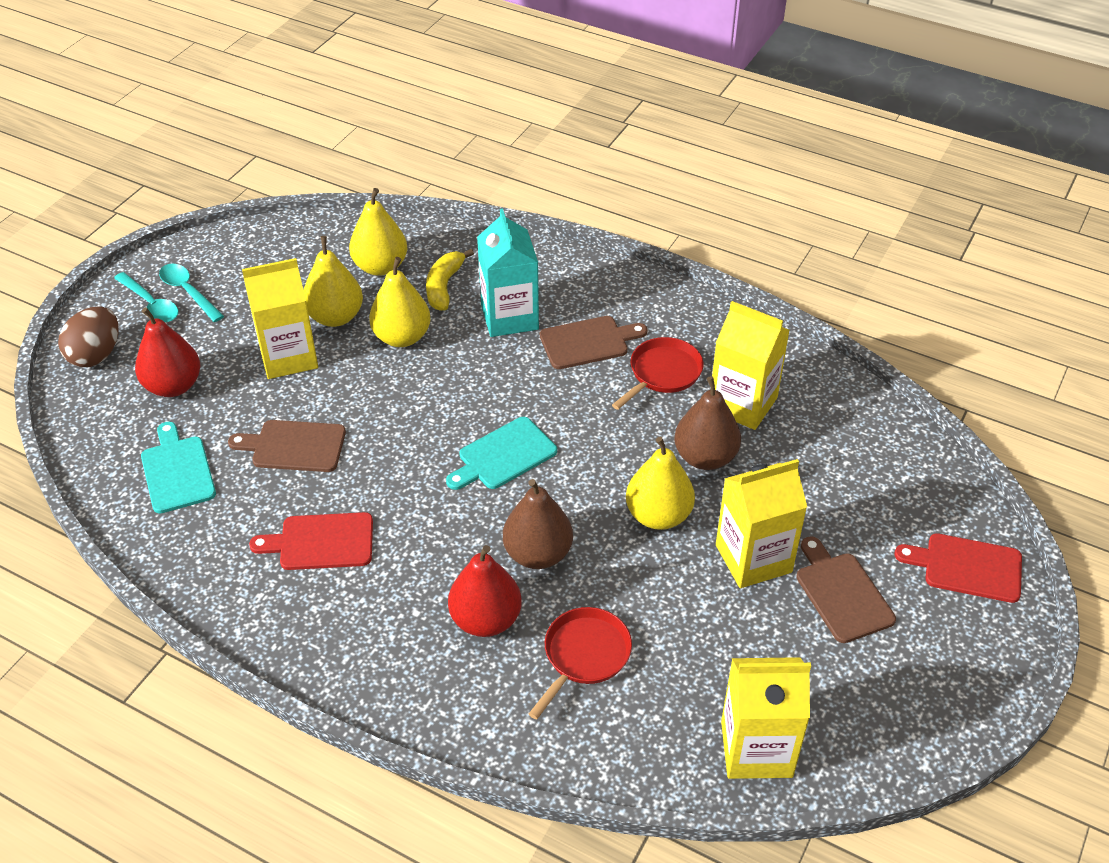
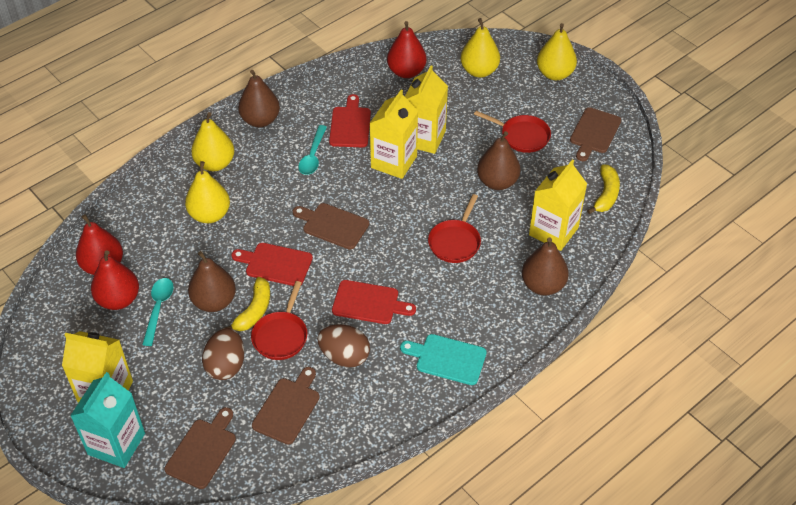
brown cutting board: 3 -> 4
brown egg: 1 -> 2
brown pear: 2 -> 4
red cutting board: 2 -> 3
red pan: 2 -> 3
red pear: 2 -> 3
turquoise cutting board: 2 -> 1
yellow banana: 1 -> 2

